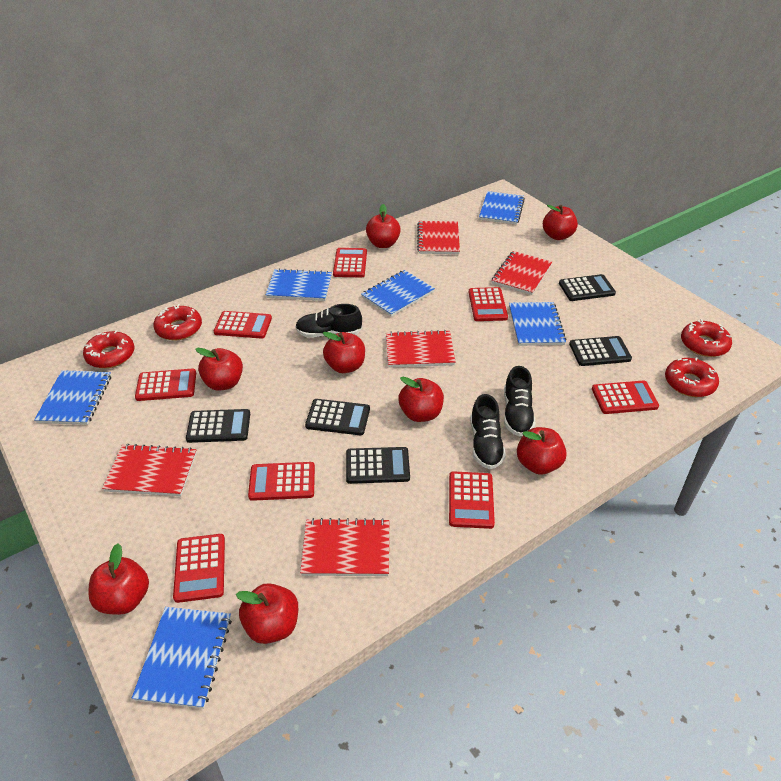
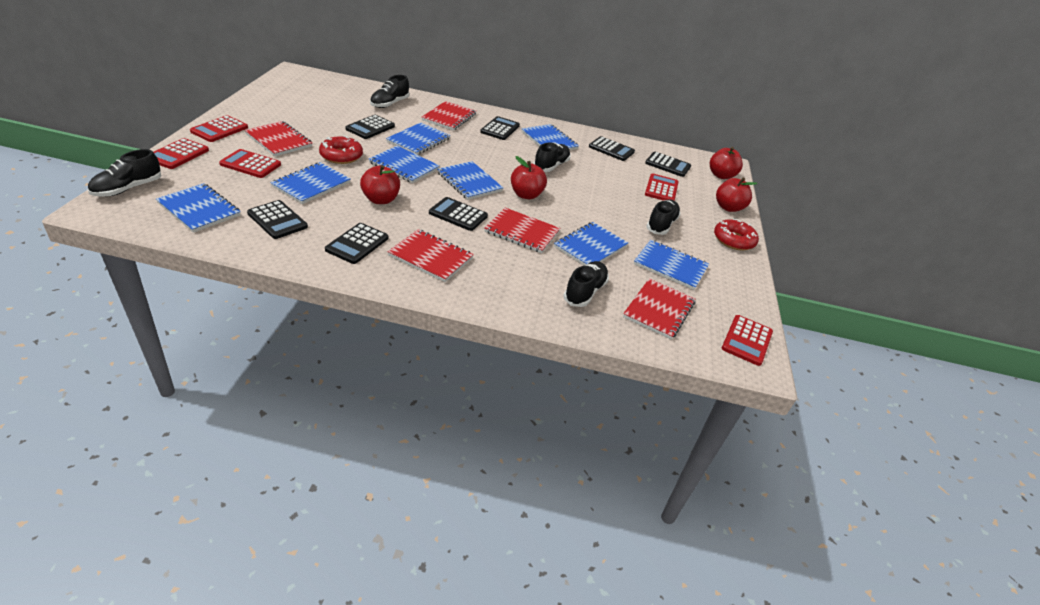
black calculator: 5 -> 7
black shoe: 3 -> 5
blue notebook: 6 -> 8
red apple: 8 -> 4
red calculator: 8 -> 5
red donut: 4 -> 2

